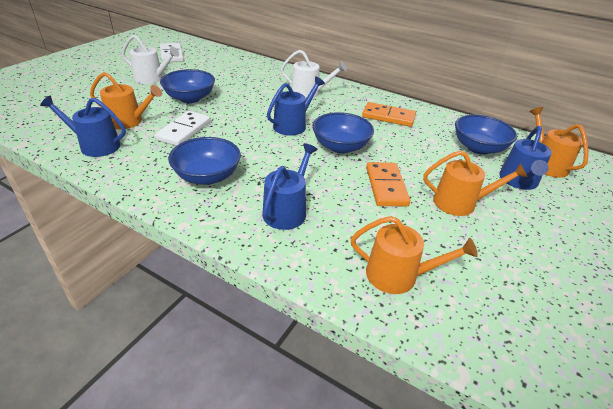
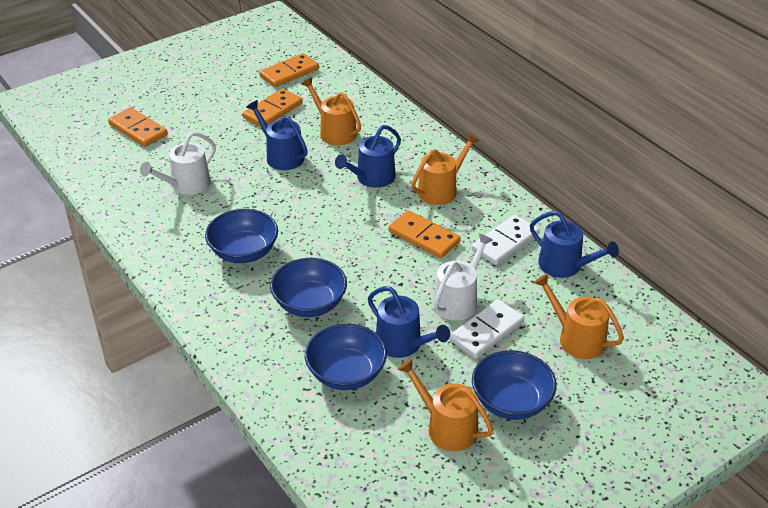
orange domino: 2 -> 4

